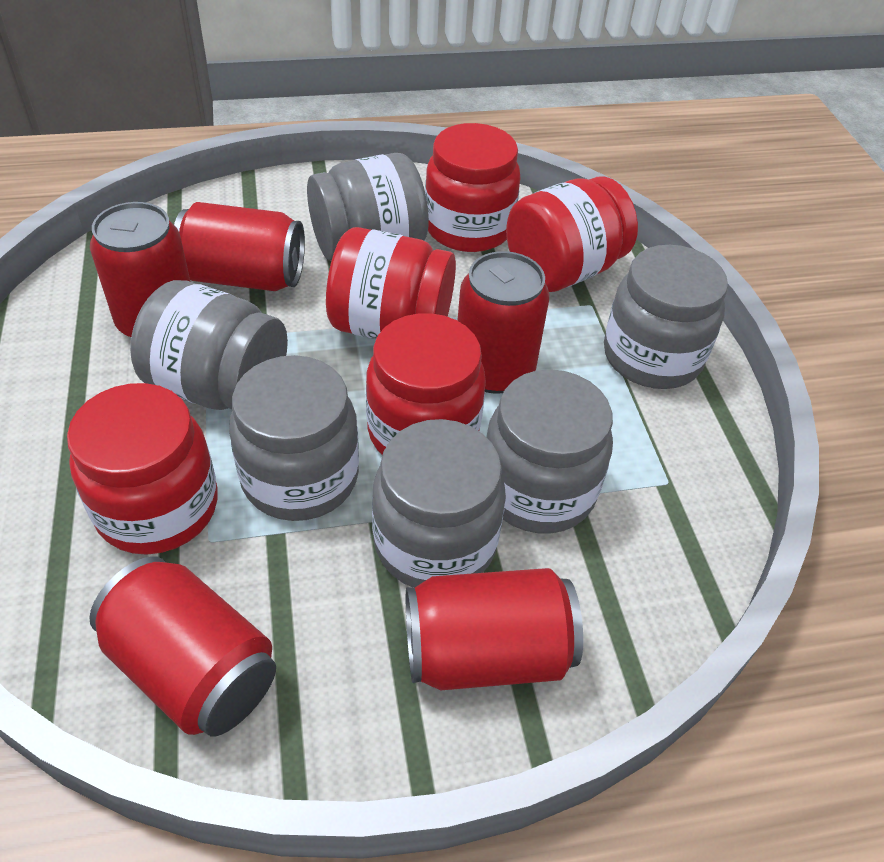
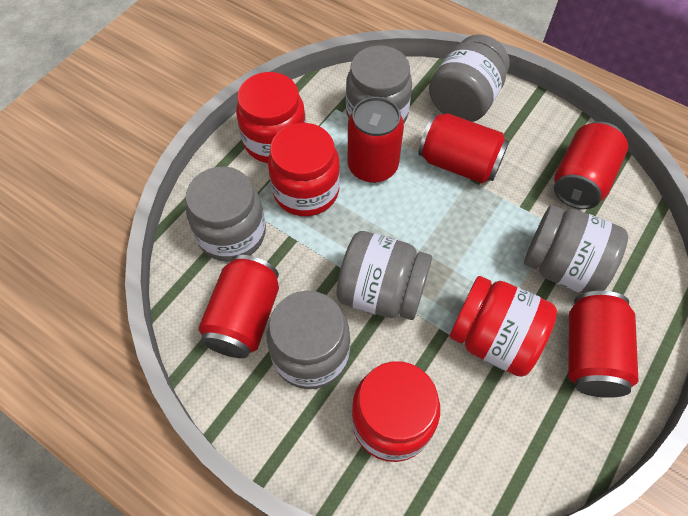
red jar: 5 -> 4

